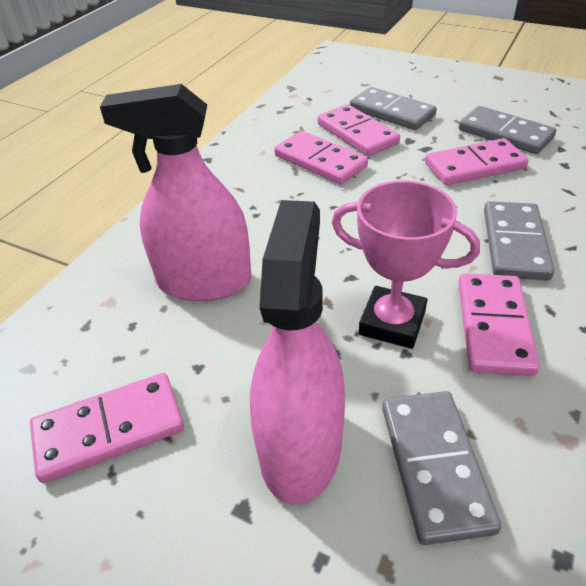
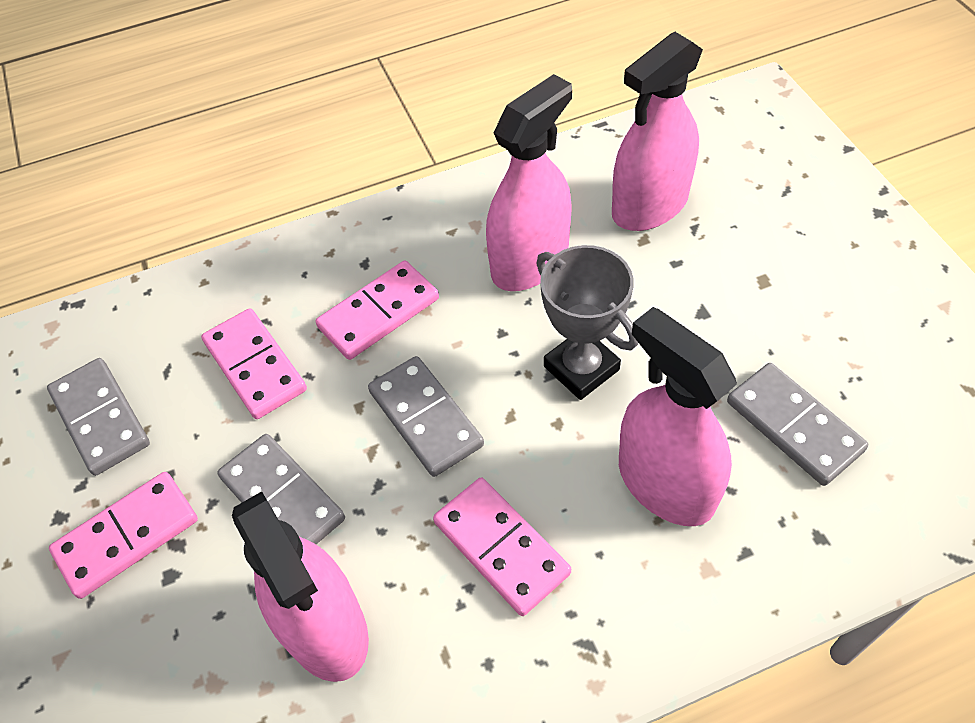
grey trophy: 0 -> 1
pink domino: 5 -> 4
pink spray bottle: 2 -> 4
pink trophy: 1 -> 0

